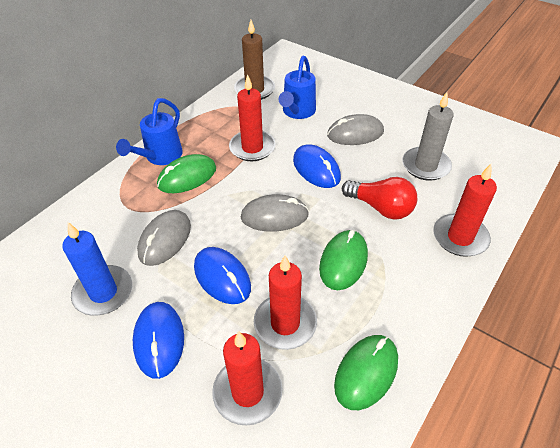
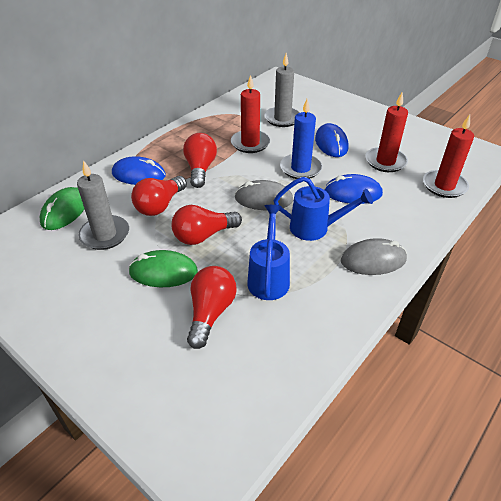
brown candle: 1 -> 0
green mouse: 3 -> 2
grey candle: 1 -> 2
grey mouse: 3 -> 2
red candle: 4 -> 3
red light bulb: 1 -> 4

